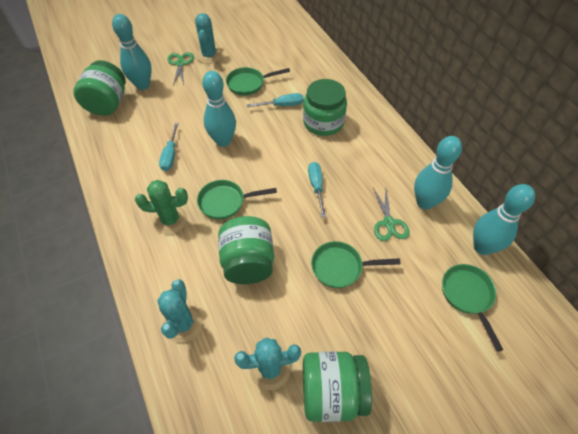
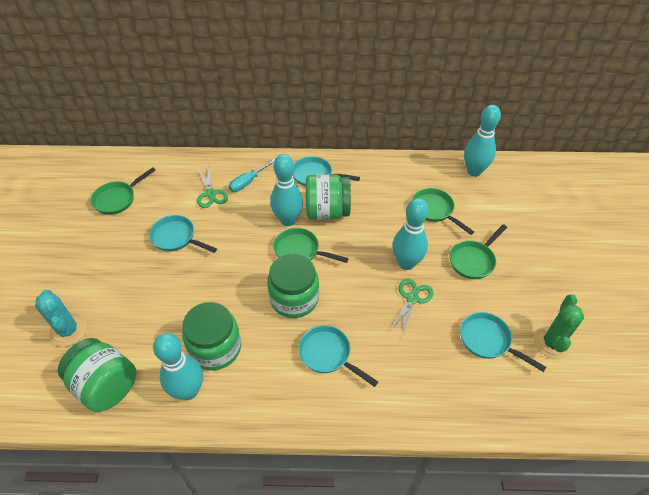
turquoise cactus: 3 -> 1
turquoise pan: 0 -> 4
turquoise screwdriver: 3 -> 1

